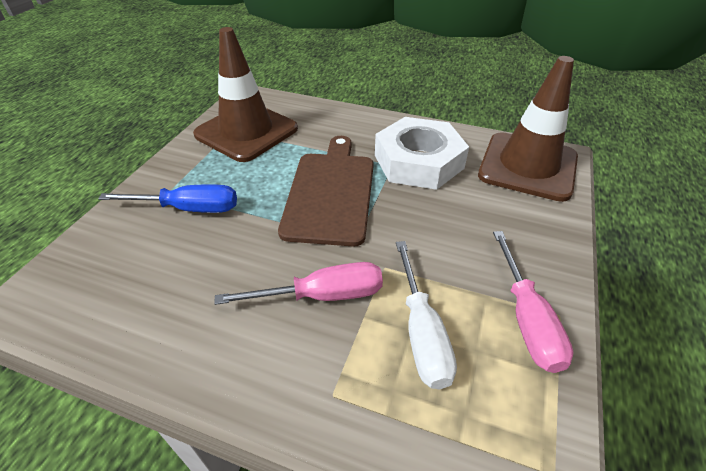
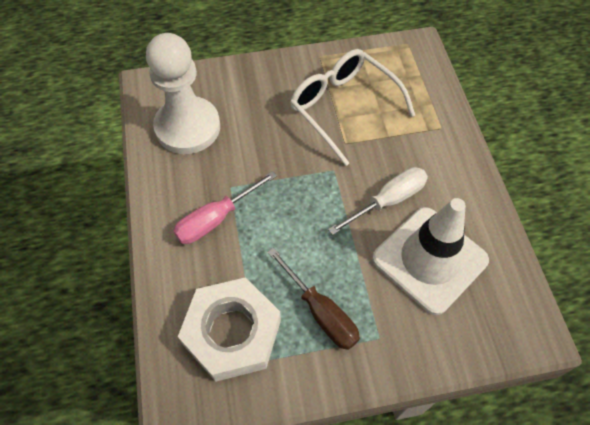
blue screwdriver: 1 -> 0
brown cutting board: 1 -> 0
brown screwdriver: 0 -> 1
brown traffic cone: 2 -> 0
pink screwdriver: 2 -> 1
white glasses: 0 -> 1
white pawn: 0 -> 1
white traffic cone: 0 -> 1

